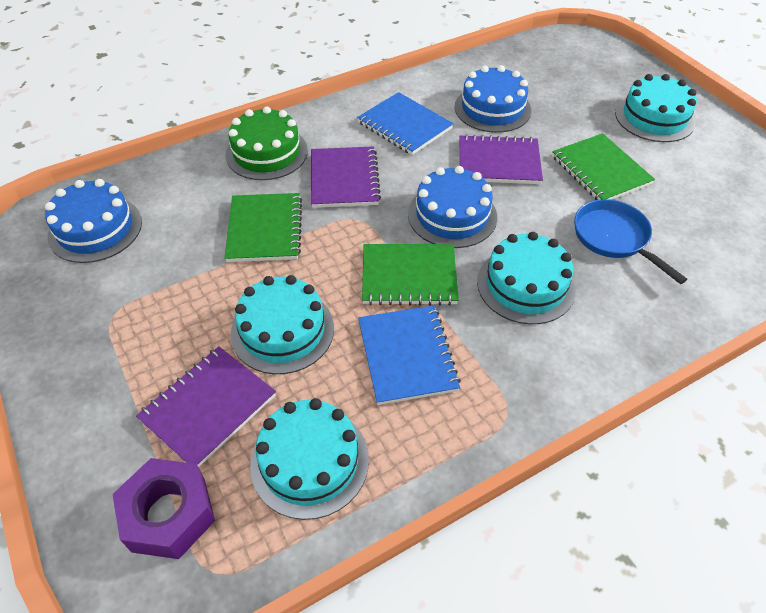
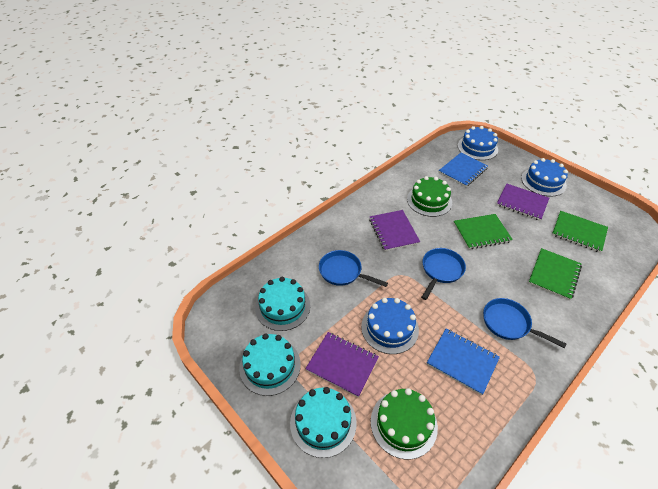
blue pan: 1 -> 3
green cake: 1 -> 2
purple nut: 1 -> 0
turquoise cake: 4 -> 3

